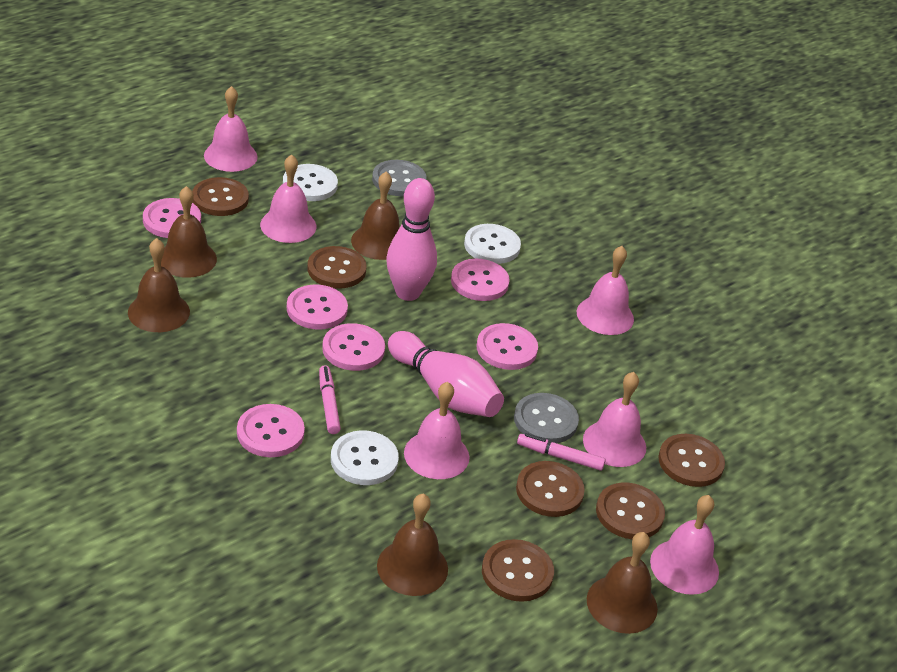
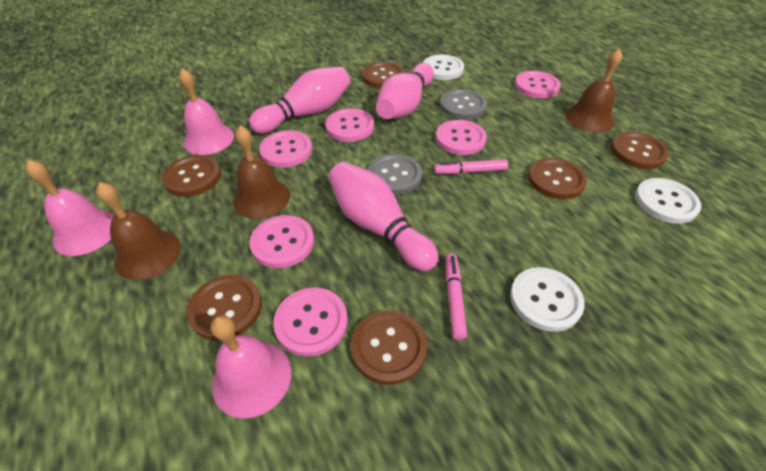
brown bell: 5 -> 3
pink bell: 6 -> 3
pink bowling pin: 2 -> 3

